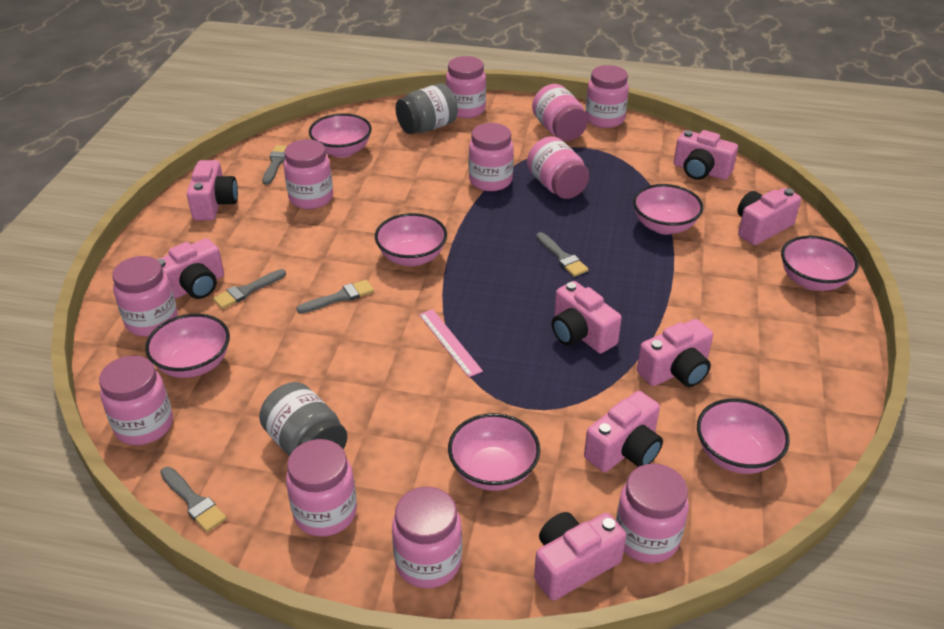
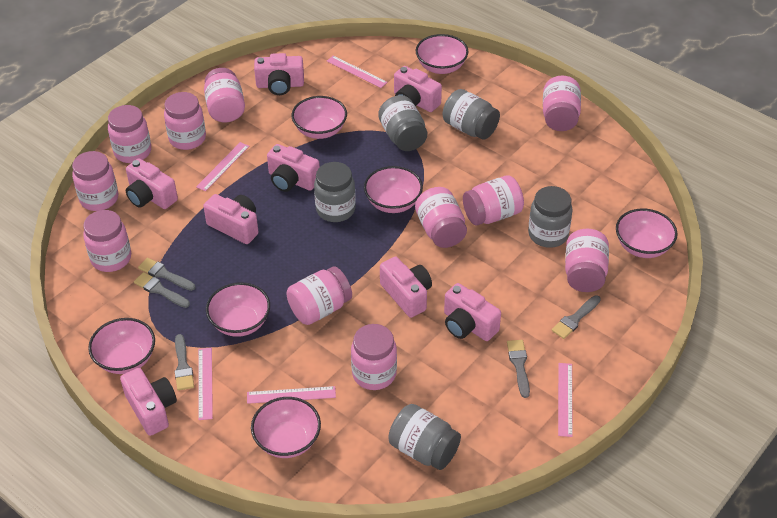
grey jar: 2 -> 5
pink ruler: 1 -> 5

